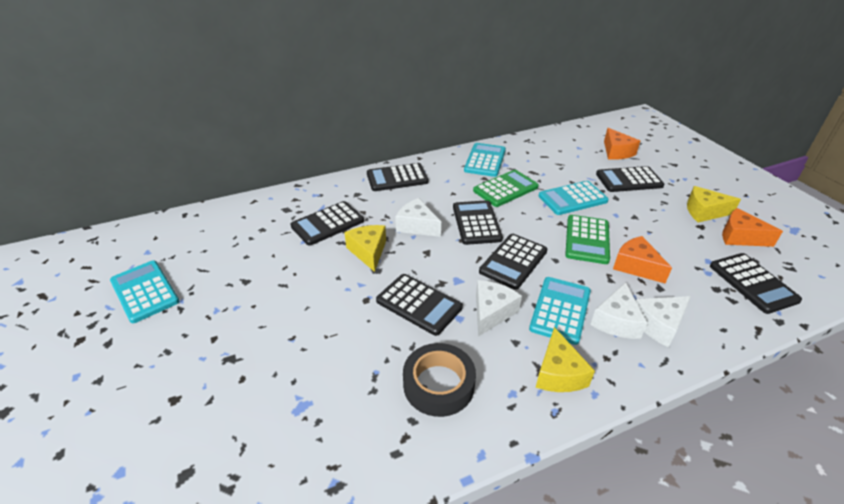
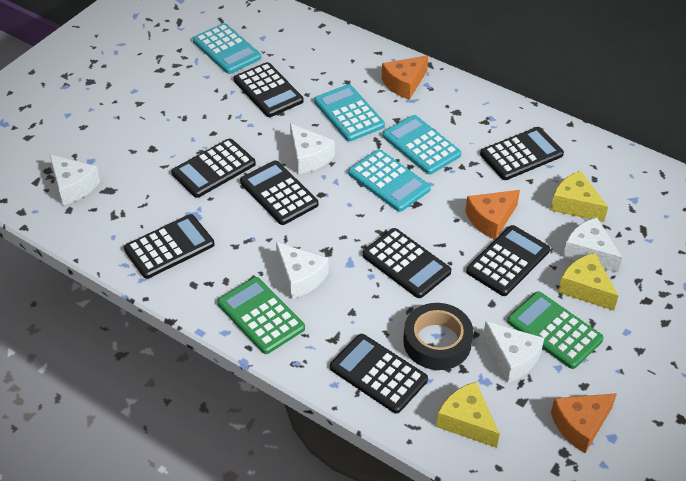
black calculator: 7 -> 8
white cheese: 4 -> 5

